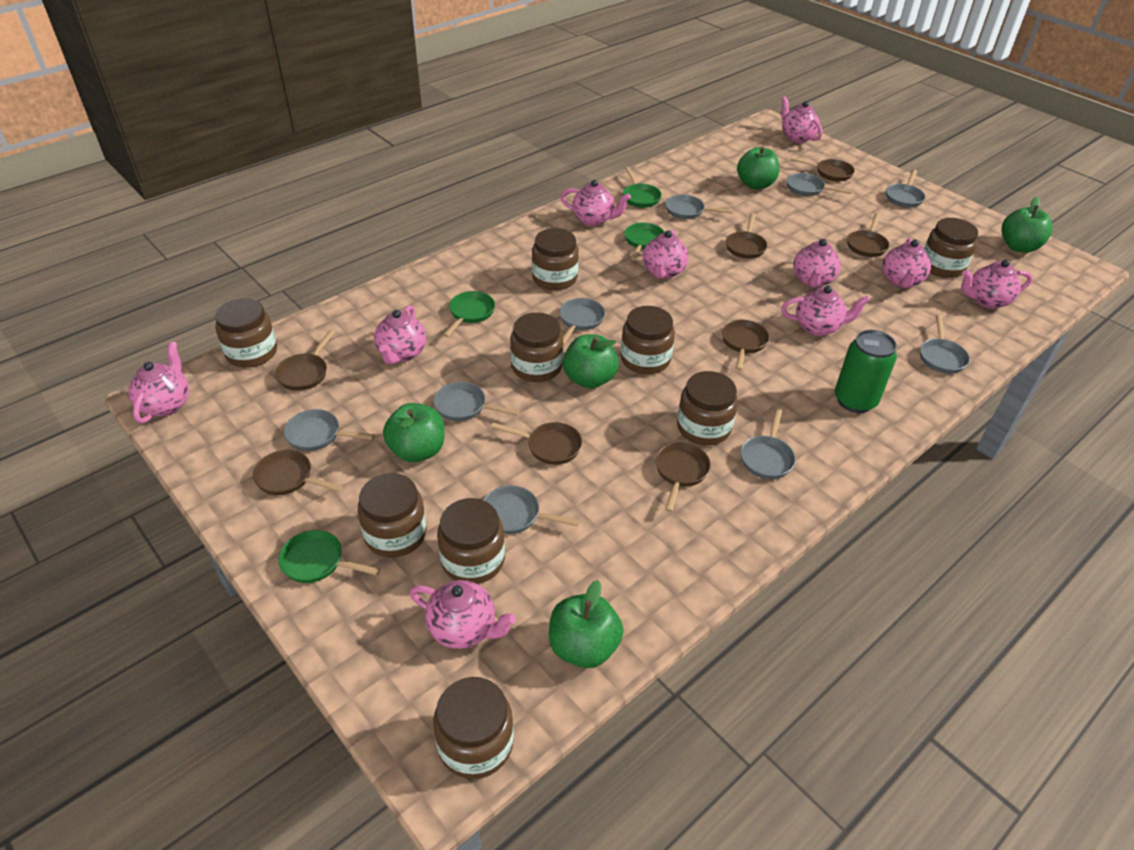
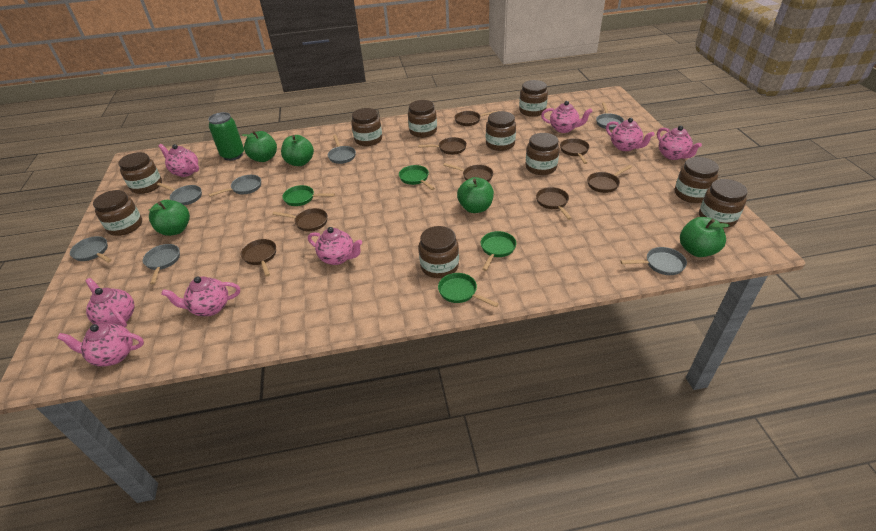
brown jar: 9 -> 10
grey pan: 9 -> 7
pink teapot: 10 -> 8

